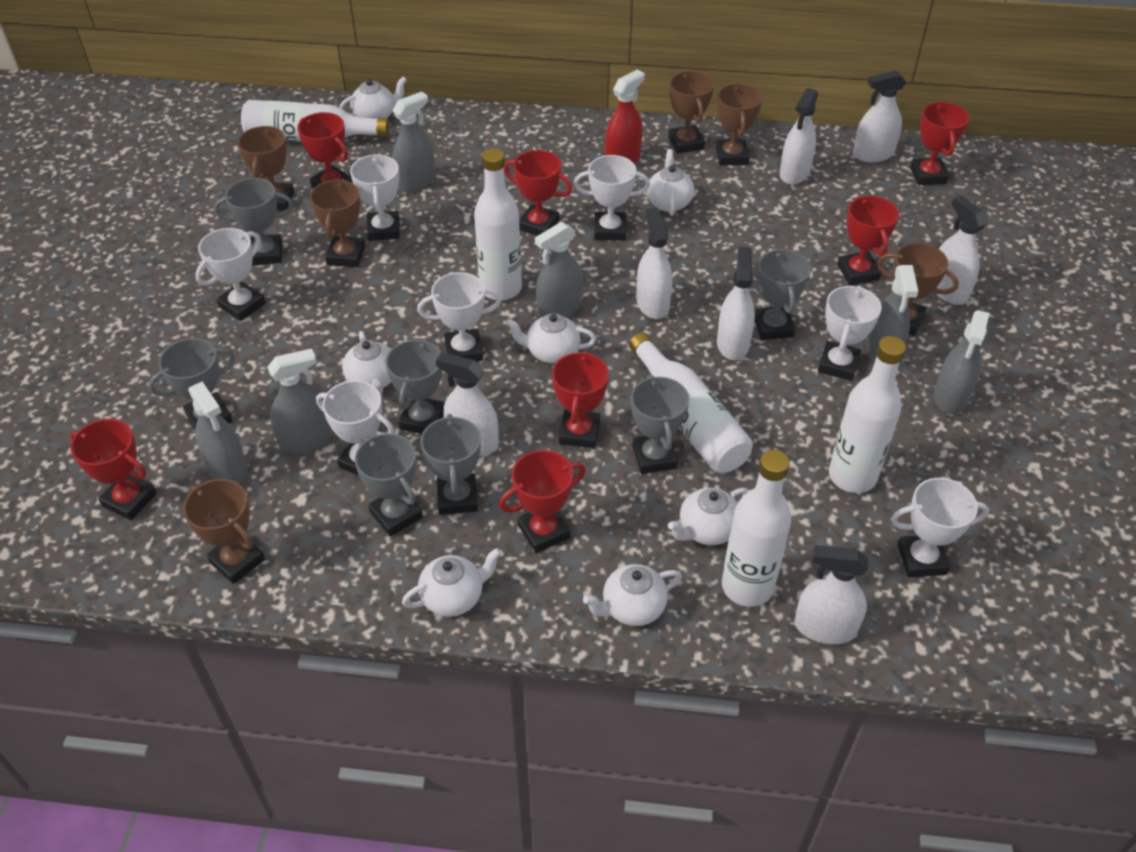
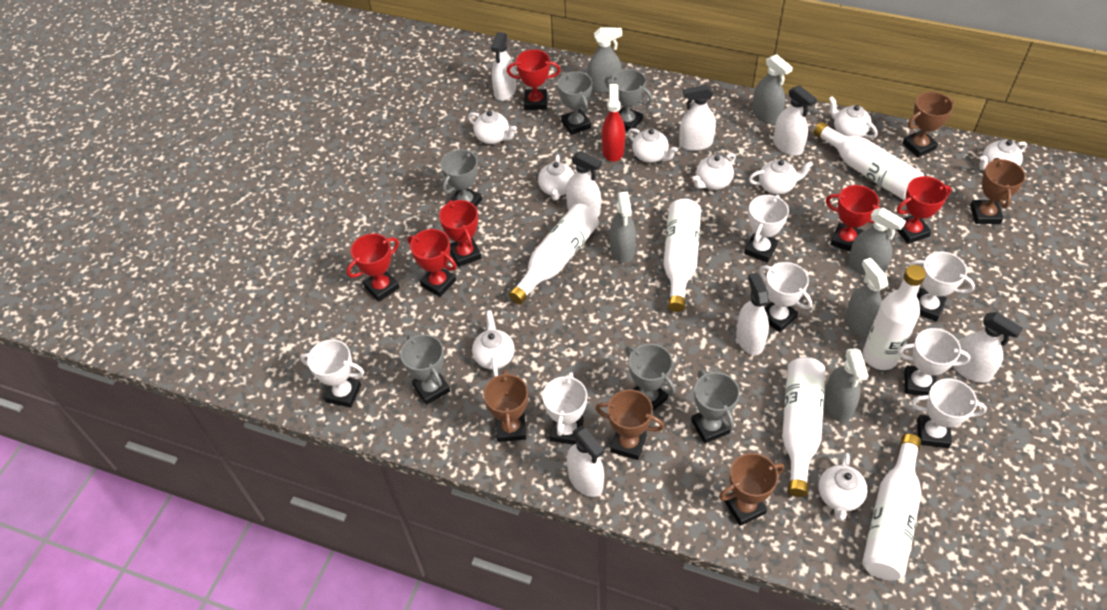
brown trophy: 6 -> 5
grey trophy: 7 -> 6
red trophy: 7 -> 6
white bottle: 5 -> 6
white teapot: 7 -> 9

